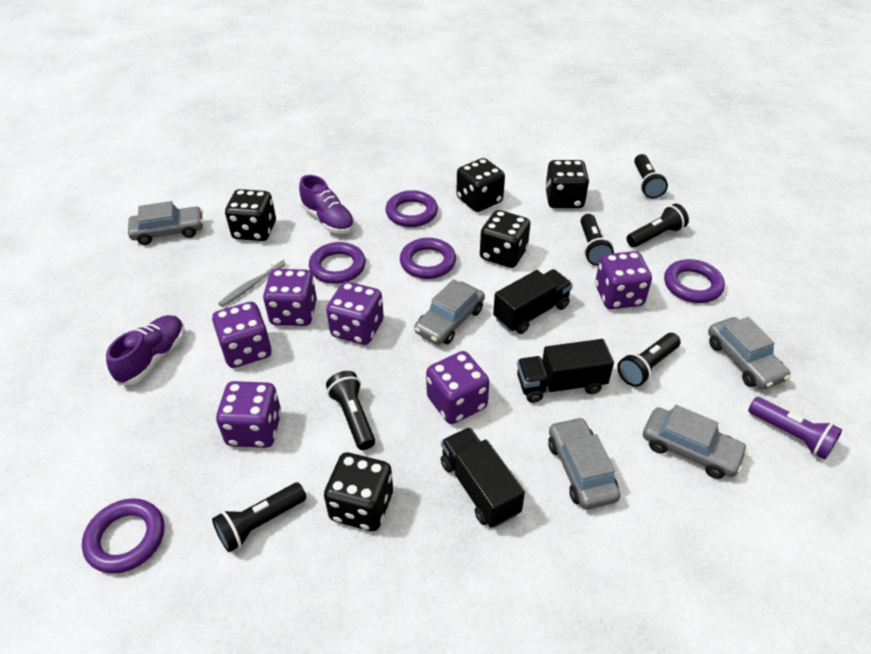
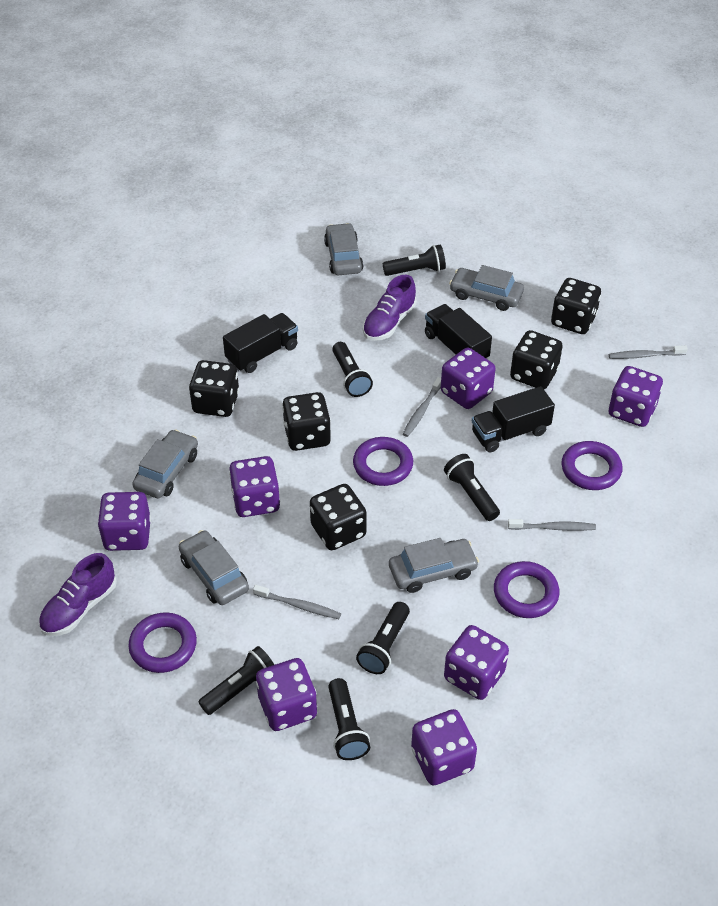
grey toothbrush: 1 -> 4
purple dice: 6 -> 7
purple flashlight: 1 -> 0
purple ring: 5 -> 4

